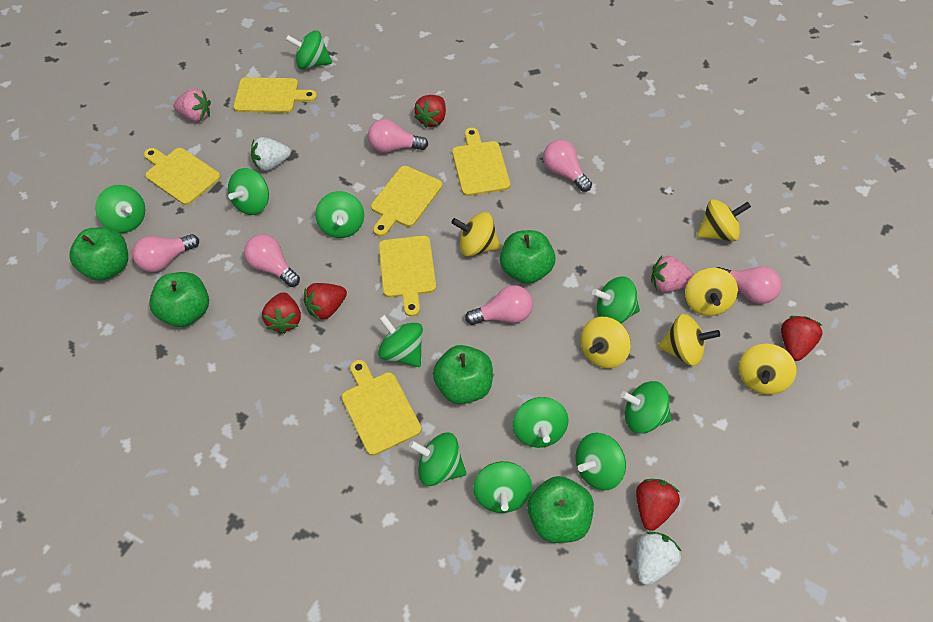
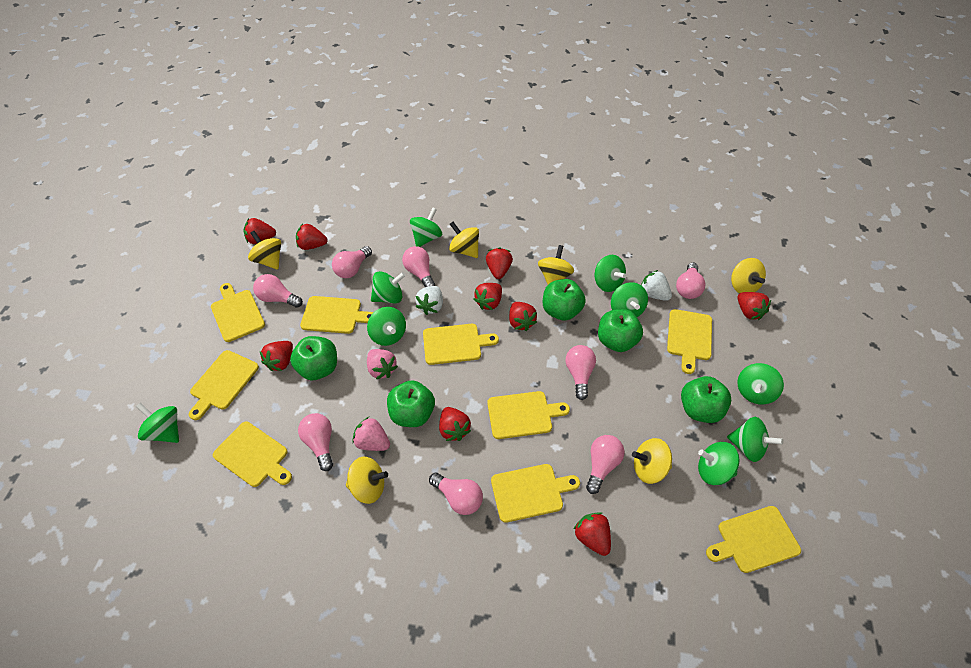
green spinning top: 11 -> 9
pink light bulb: 6 -> 8
red strawberry: 5 -> 9
yellow cutting board: 6 -> 9

